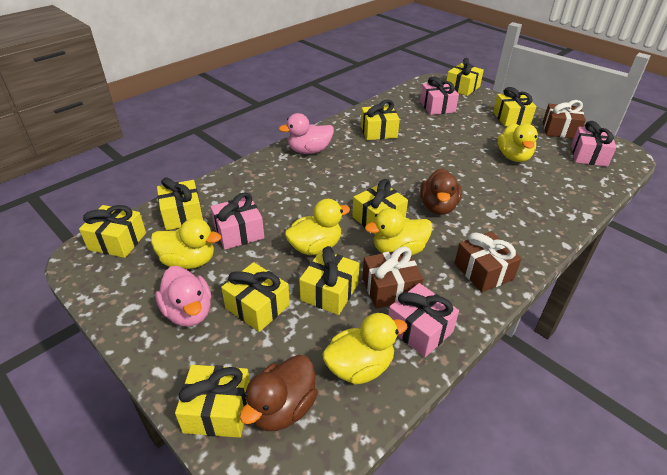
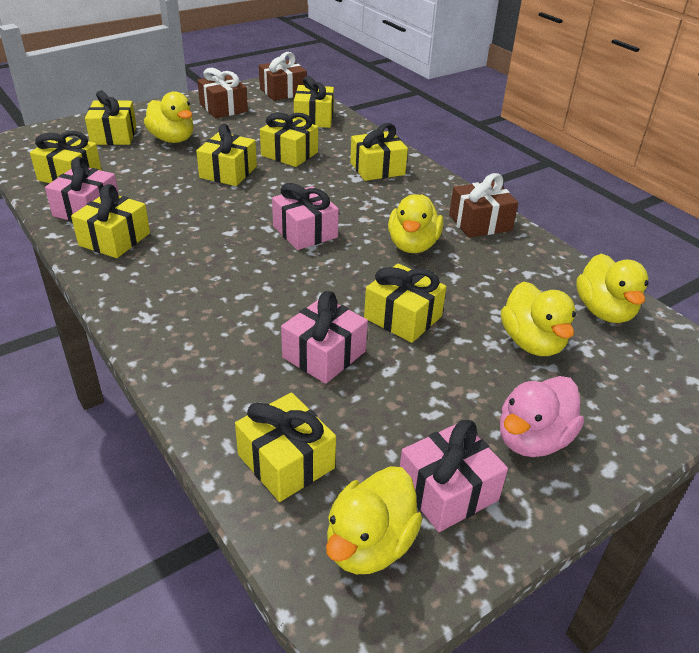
brown duck: 2 -> 0
pink duck: 2 -> 1

